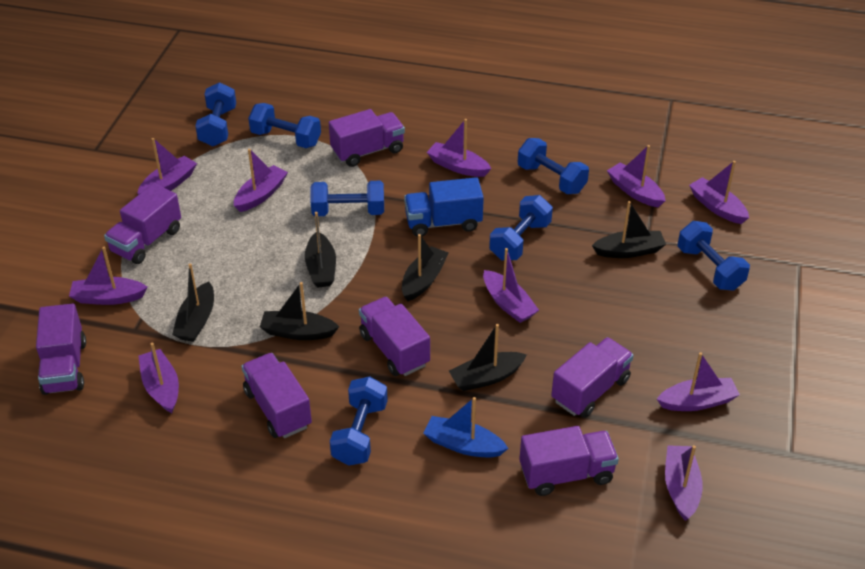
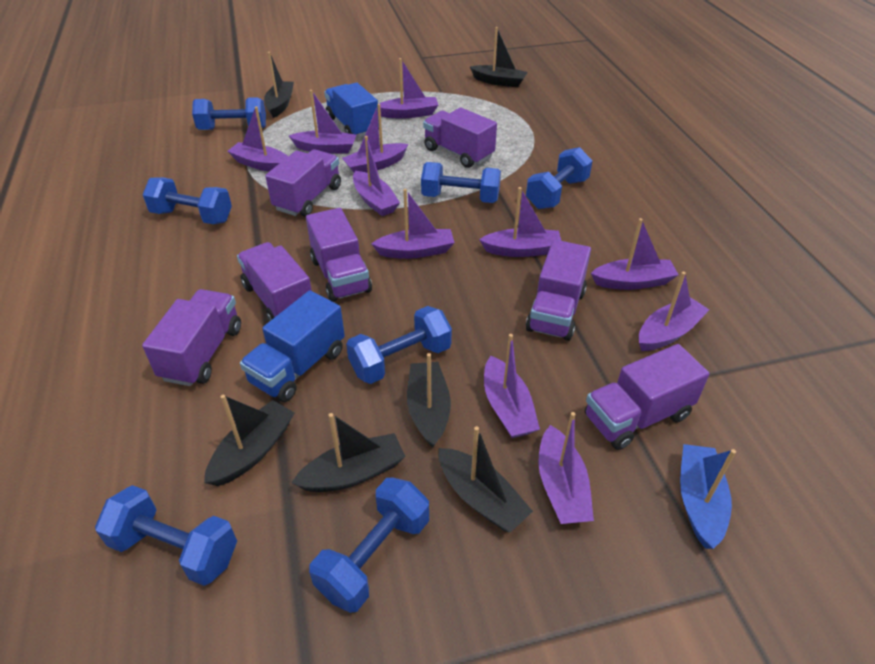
blue truck: 1 -> 2
purple boat: 10 -> 11

